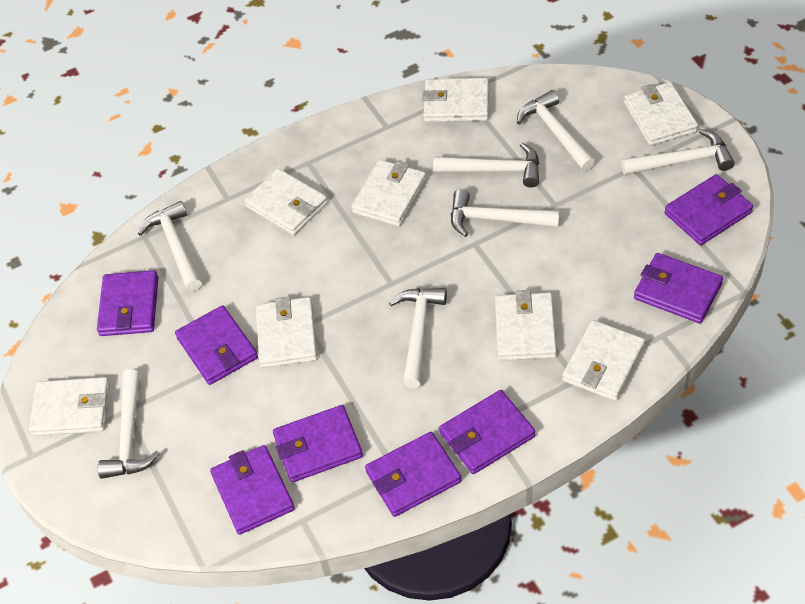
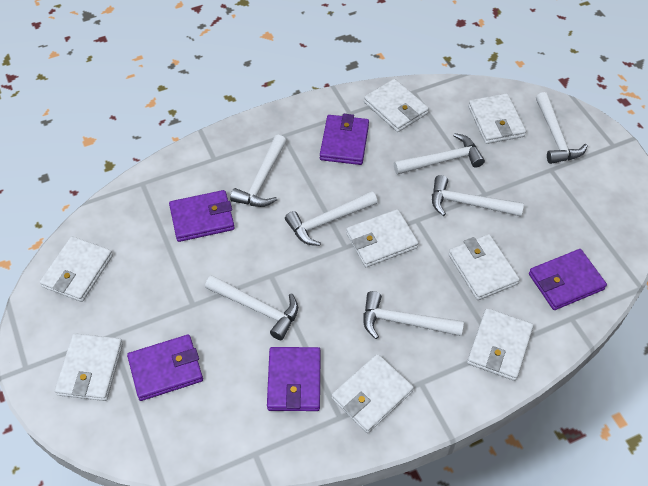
purple wallet: 8 -> 5

